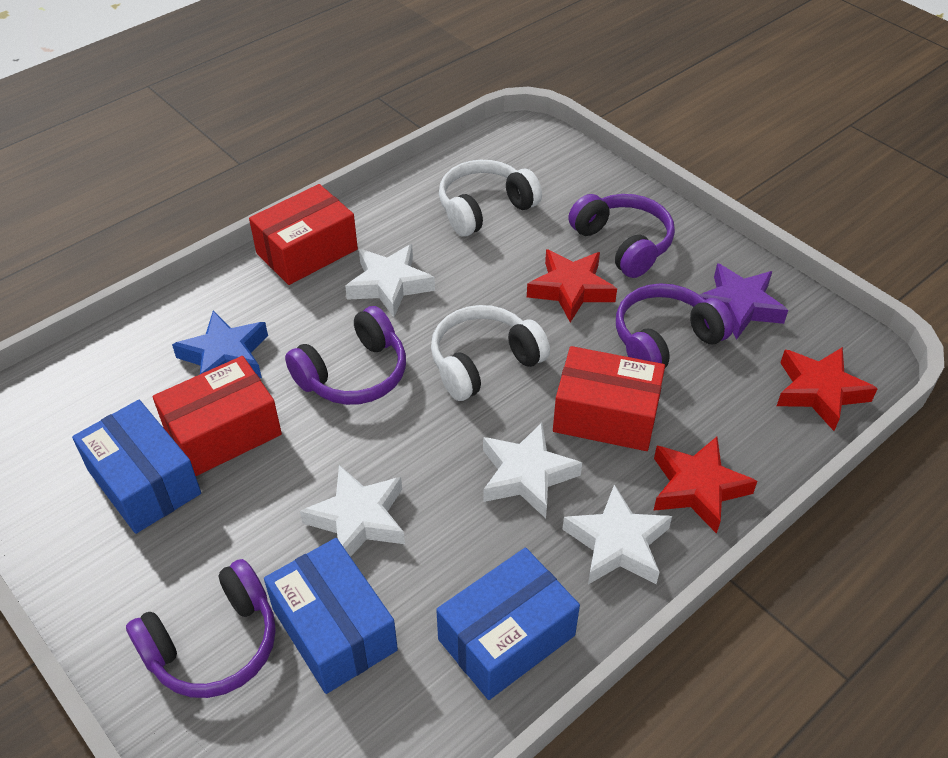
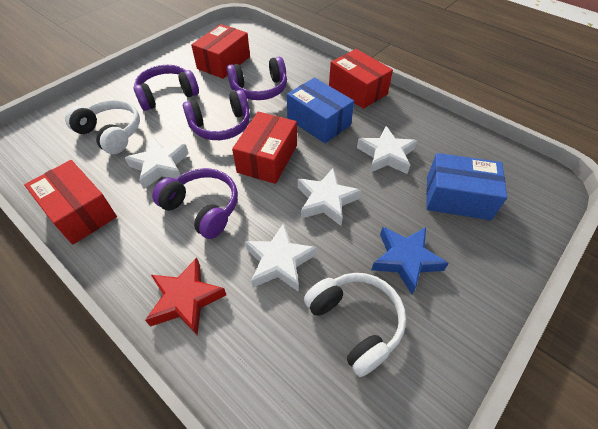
blue box: 3 -> 2
purple star: 1 -> 0
red box: 3 -> 4
red star: 3 -> 1

